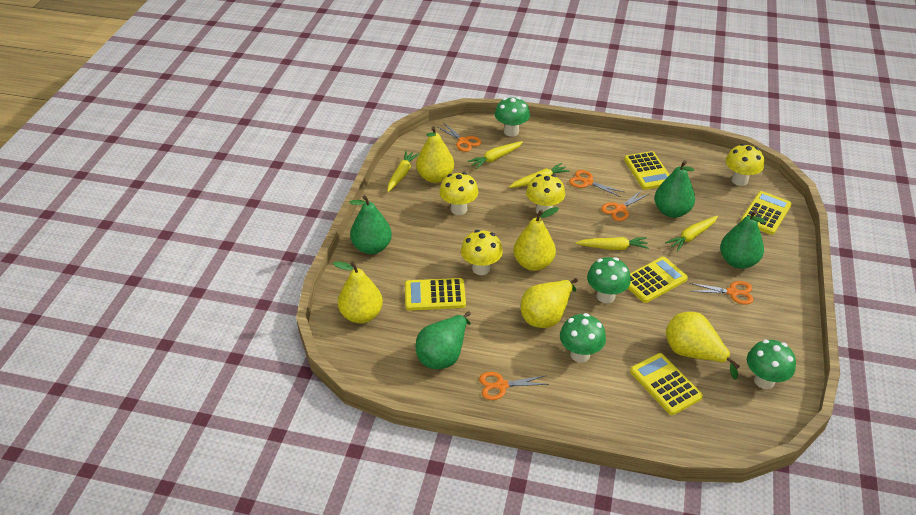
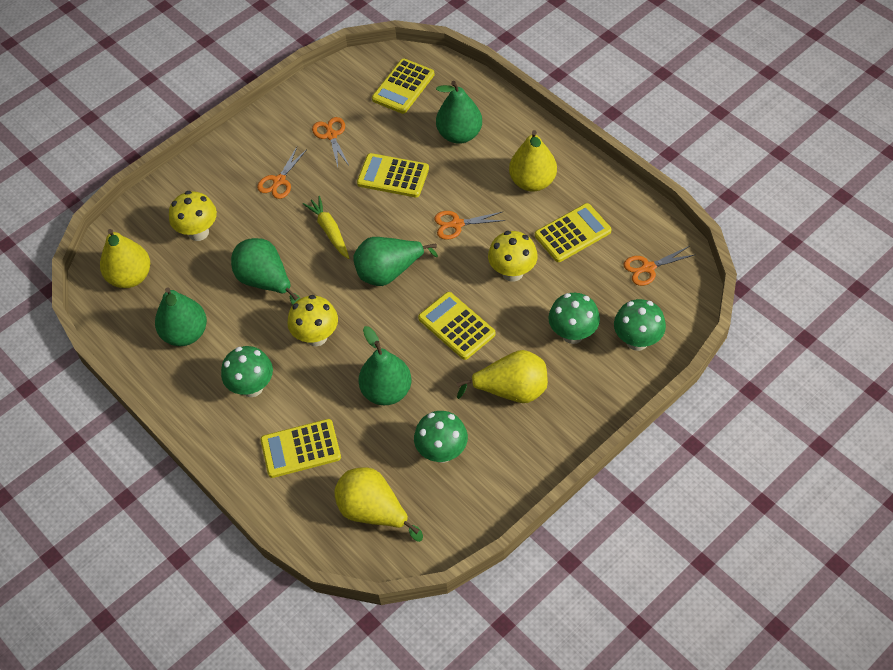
green pear: 4 -> 5
orange scissors: 5 -> 4
yellow carrot: 5 -> 1
yellow mushroom: 4 -> 3
yellow pear: 5 -> 4

